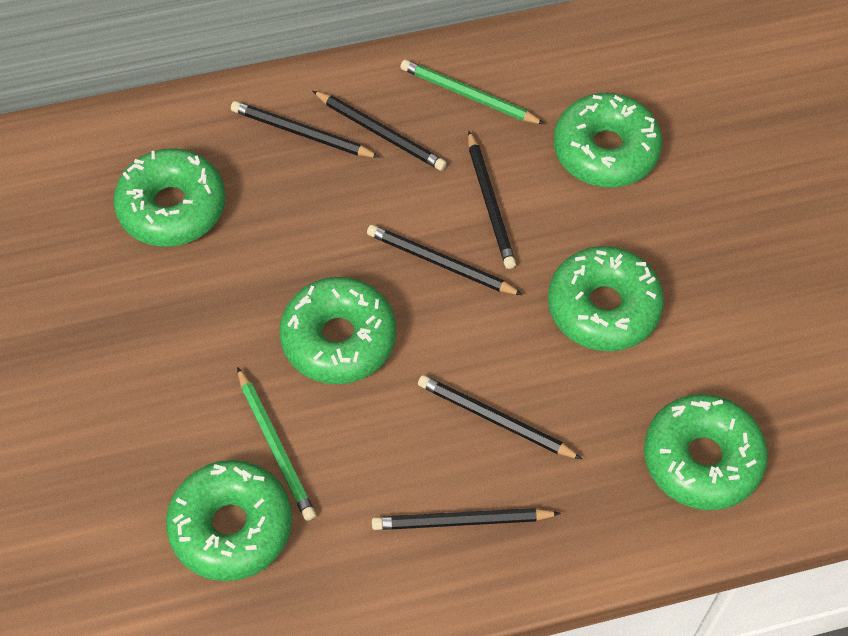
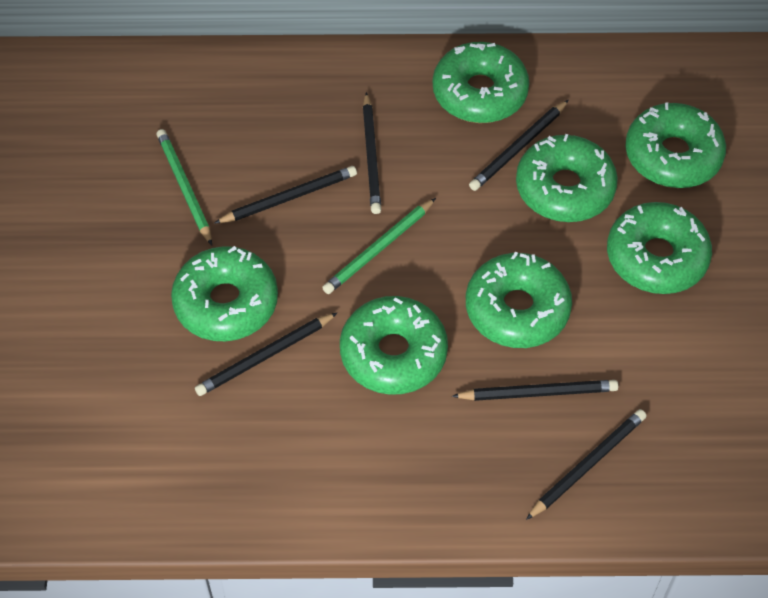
green donut: 6 -> 7

